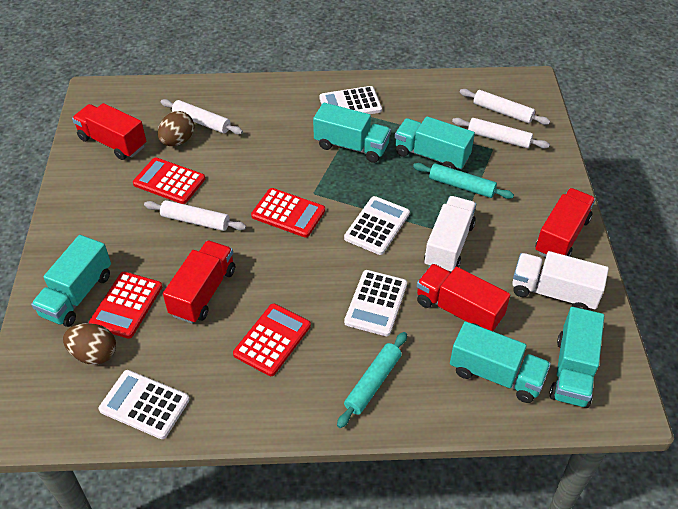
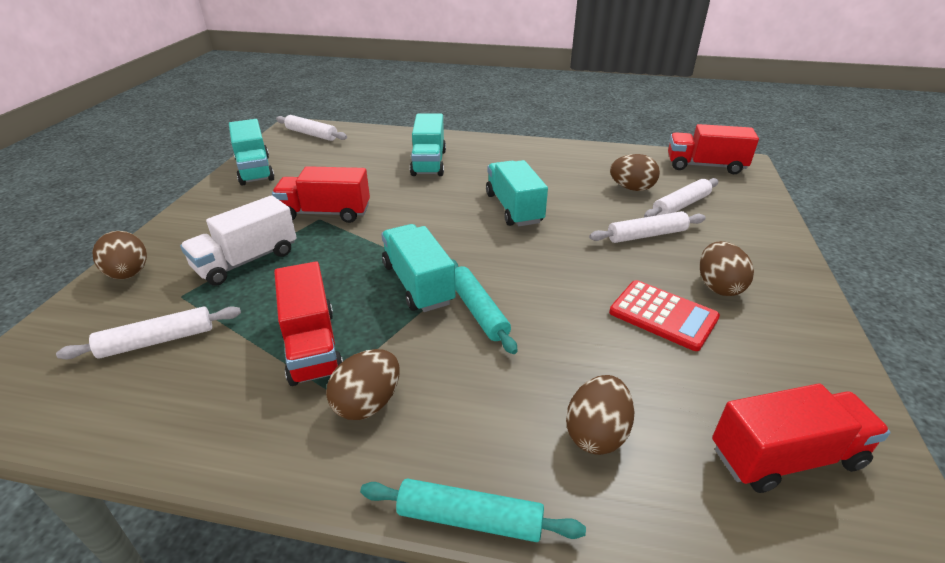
brown egg: 2 -> 5
red calculator: 4 -> 1
turquoise truck: 5 -> 4
white calculator: 4 -> 0
white truck: 2 -> 1

